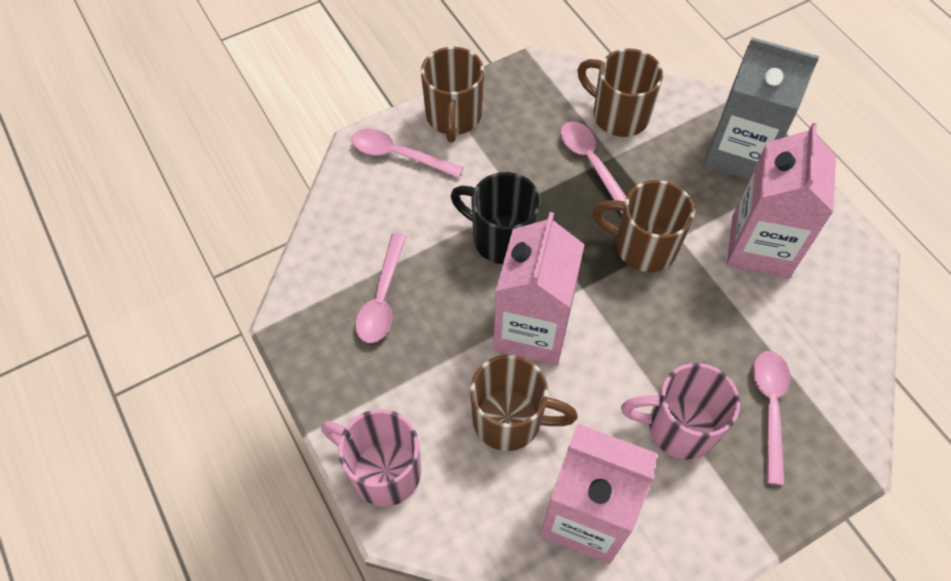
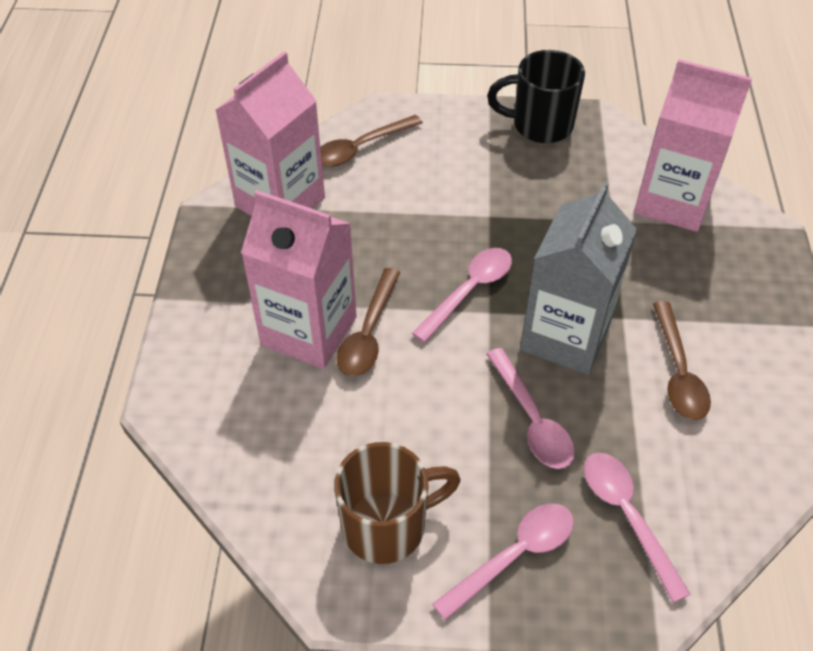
brown mug: 4 -> 1
brown spoon: 0 -> 3
pink mug: 2 -> 0

